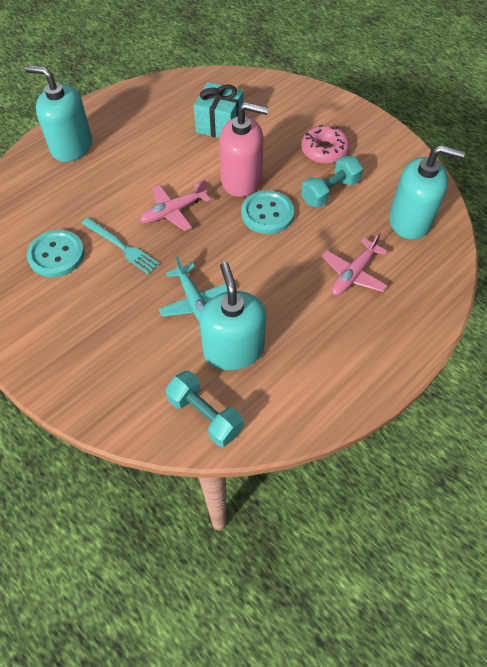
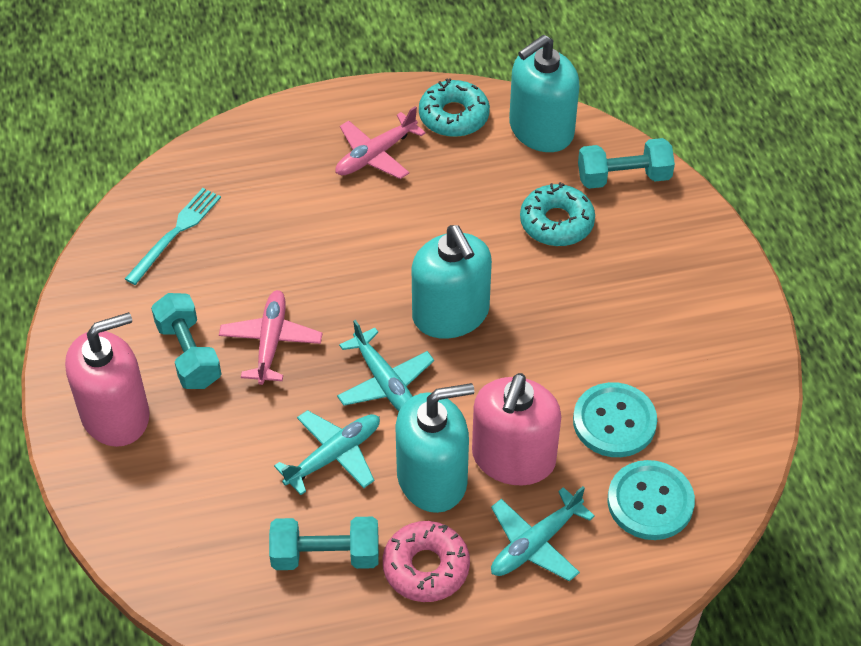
pink soap dispenser: 1 -> 2
turquoise donut: 0 -> 2
turquoise dumbbell: 2 -> 3
turquoise gift: 1 -> 0
turquoise plane: 1 -> 3

